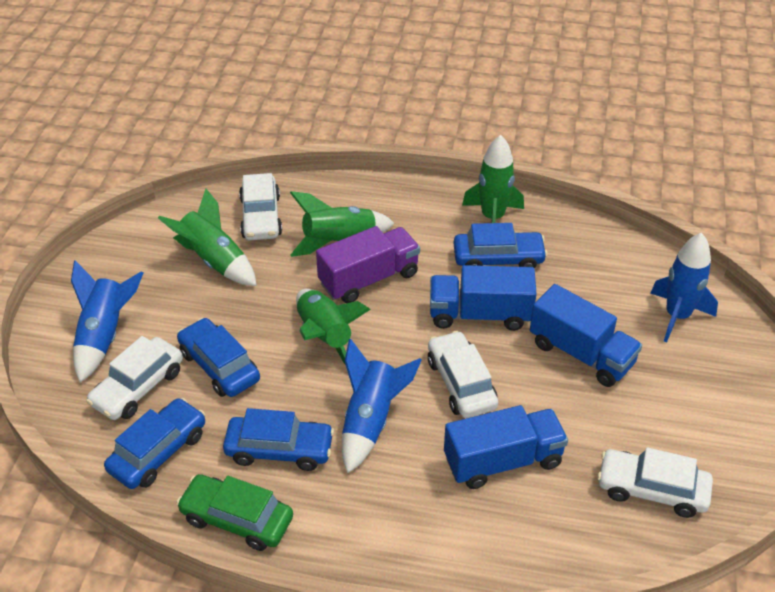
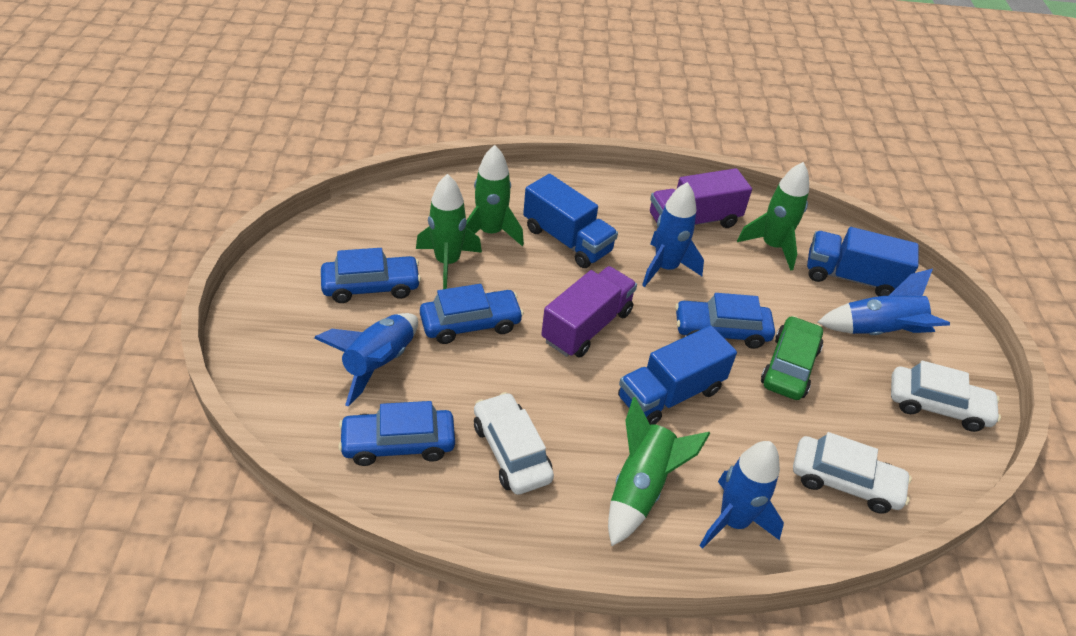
blue rocket: 3 -> 4
purple truck: 1 -> 2
white car: 4 -> 3

